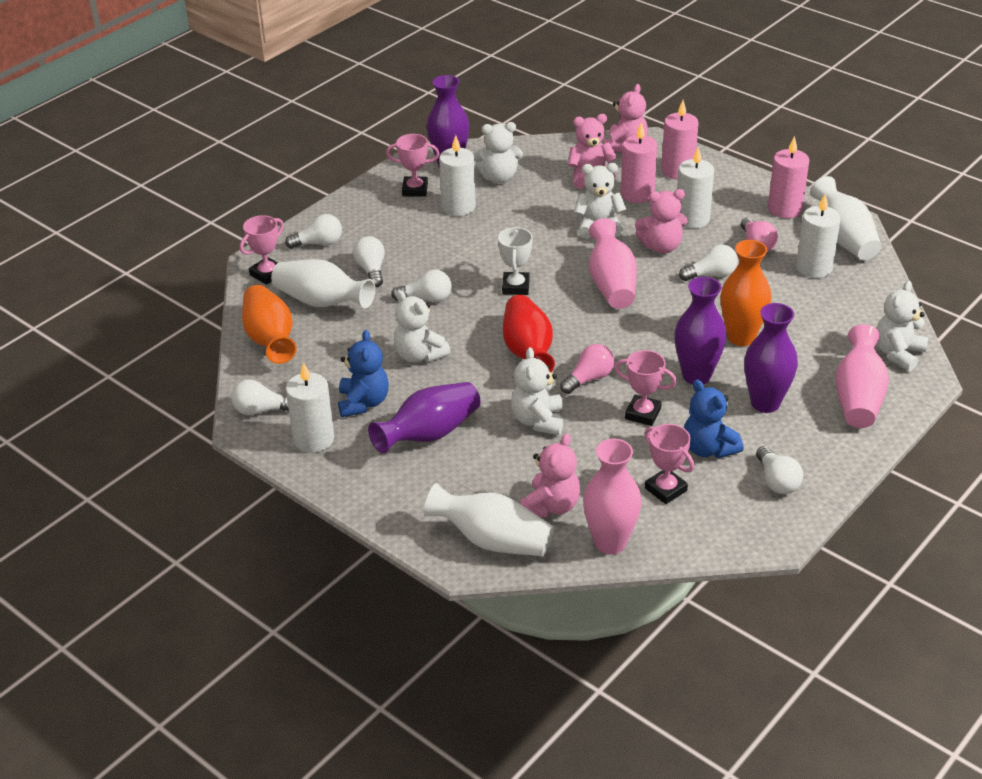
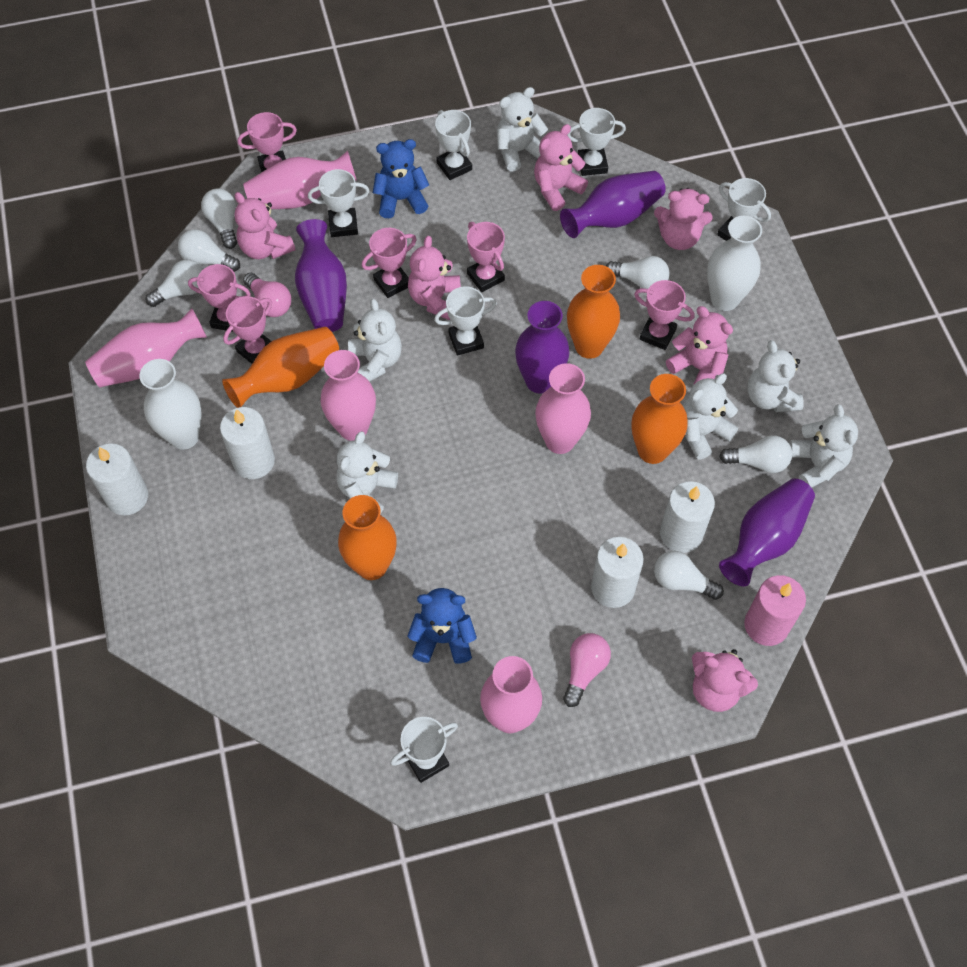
orange vase: 2 -> 4
pink candle: 3 -> 1
pink teddy bear: 4 -> 6
pink trophy: 4 -> 6
pink vase: 3 -> 5
red vase: 1 -> 0
white teddy bear: 5 -> 6
white trophy: 1 -> 6
white vase: 3 -> 2

